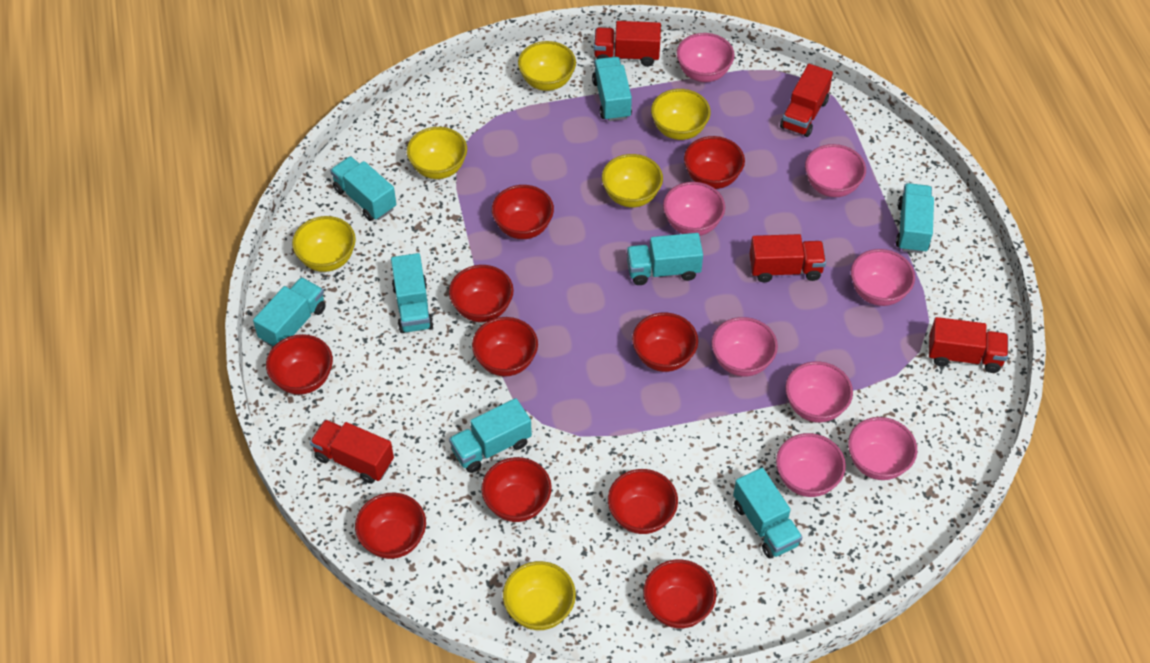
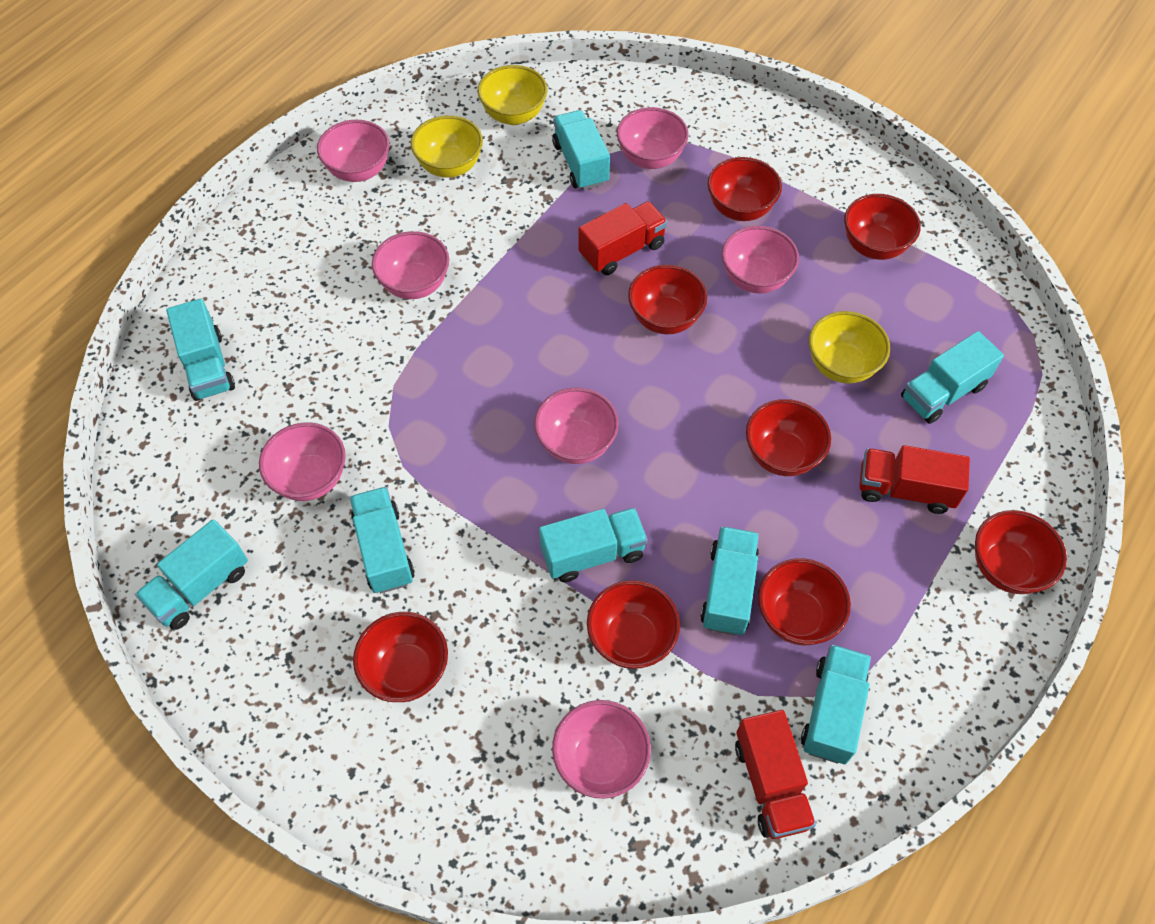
pink bowl: 8 -> 7
red bowl: 10 -> 8
red truck: 5 -> 3
yellow bowl: 6 -> 3

